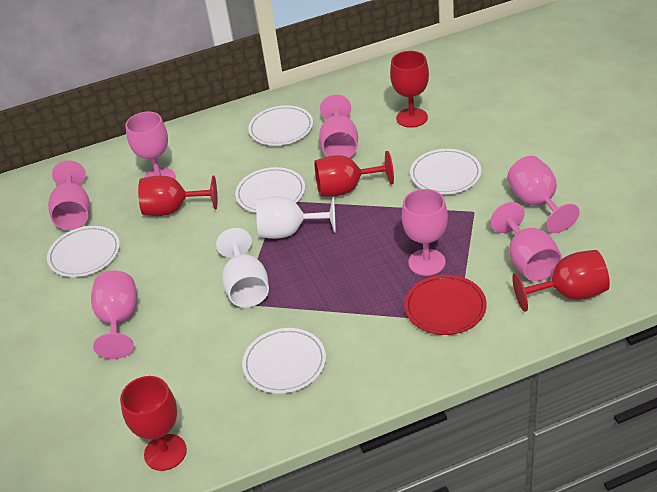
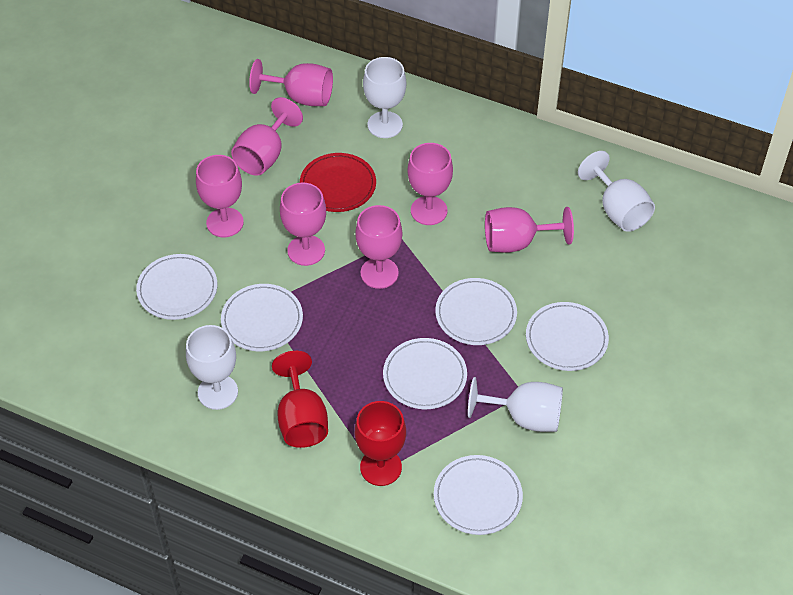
red goblet: 5 -> 2
white goblet: 2 -> 4
white plate: 5 -> 6

